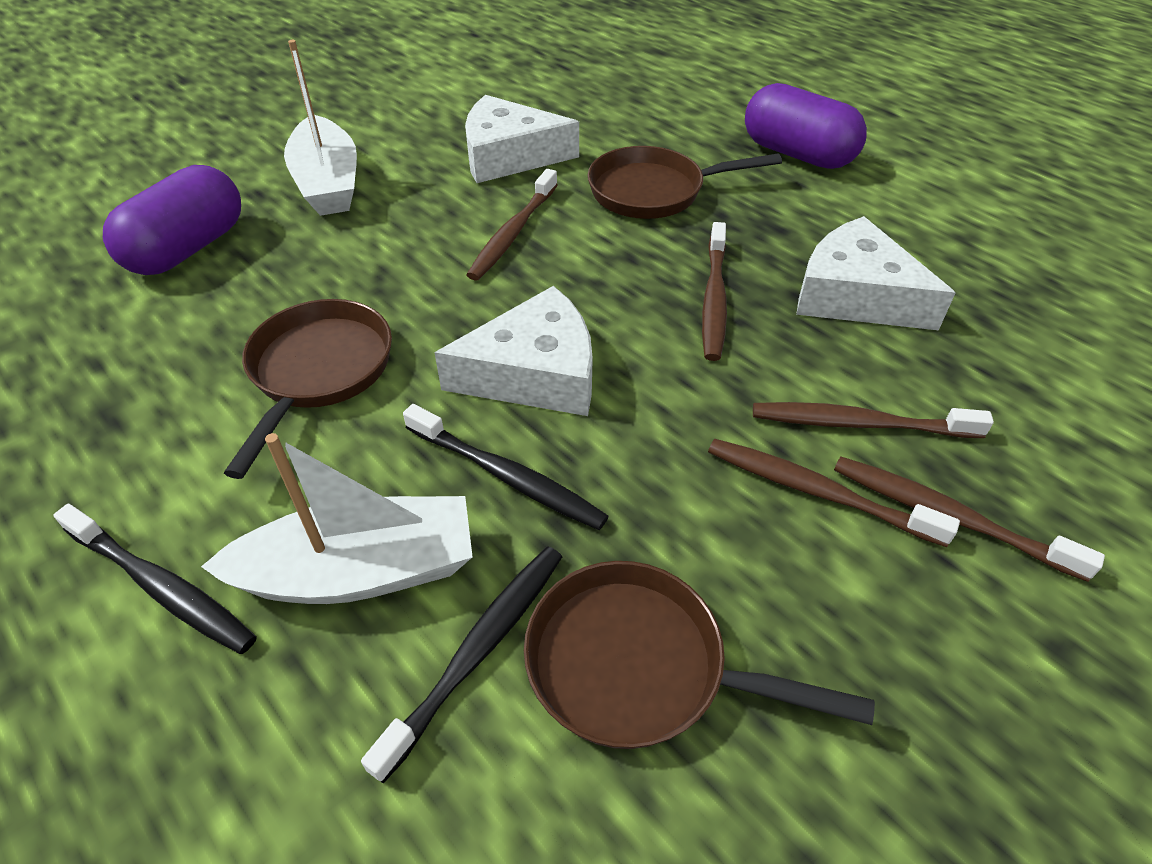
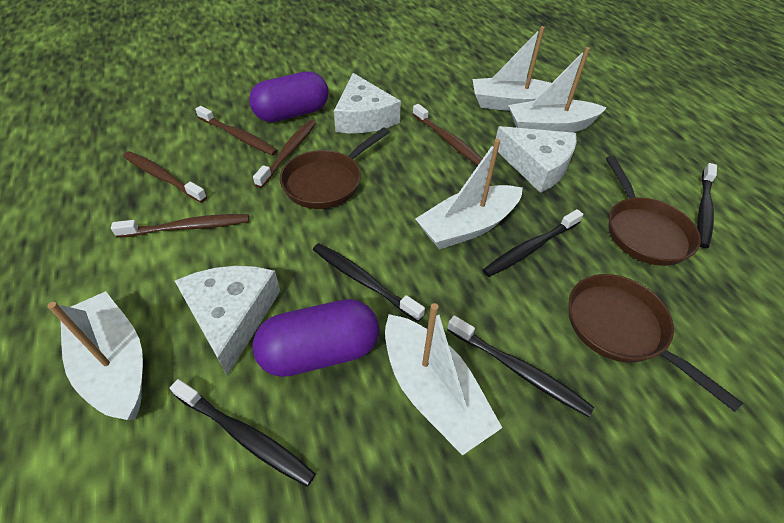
black toothbrush: 3 -> 5
white boat: 2 -> 5

